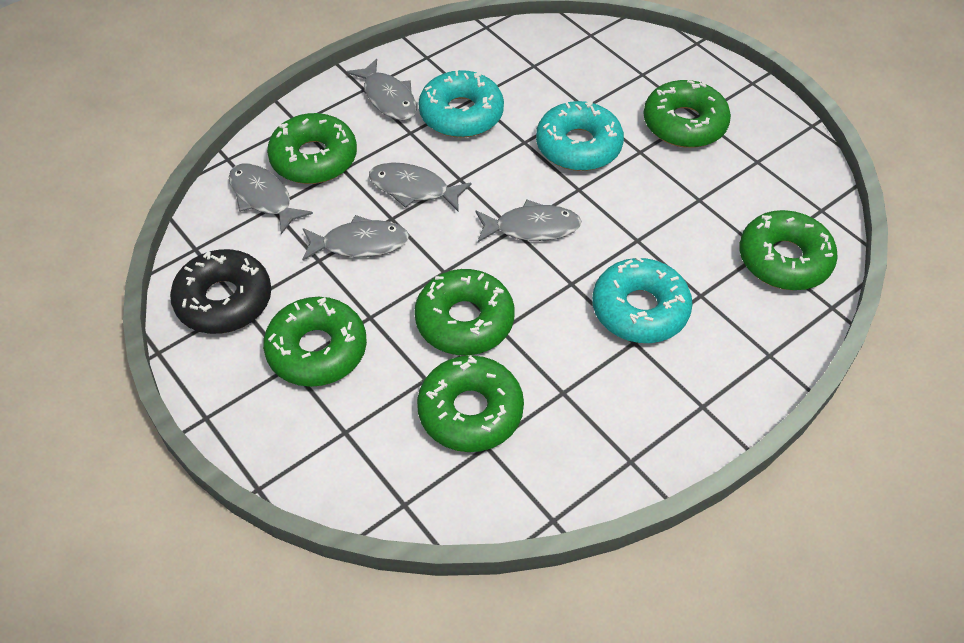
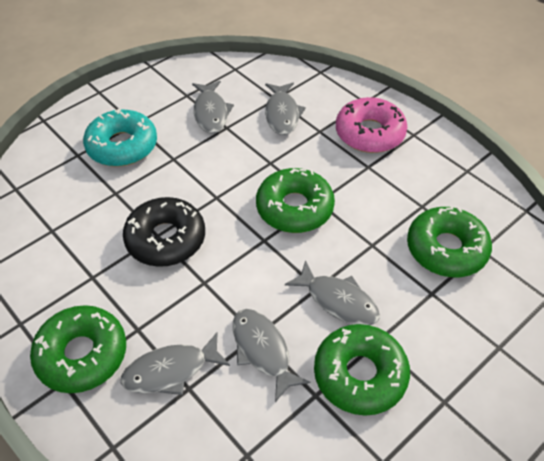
green donut: 6 -> 4
pink donut: 0 -> 1
turquoise donut: 3 -> 1

